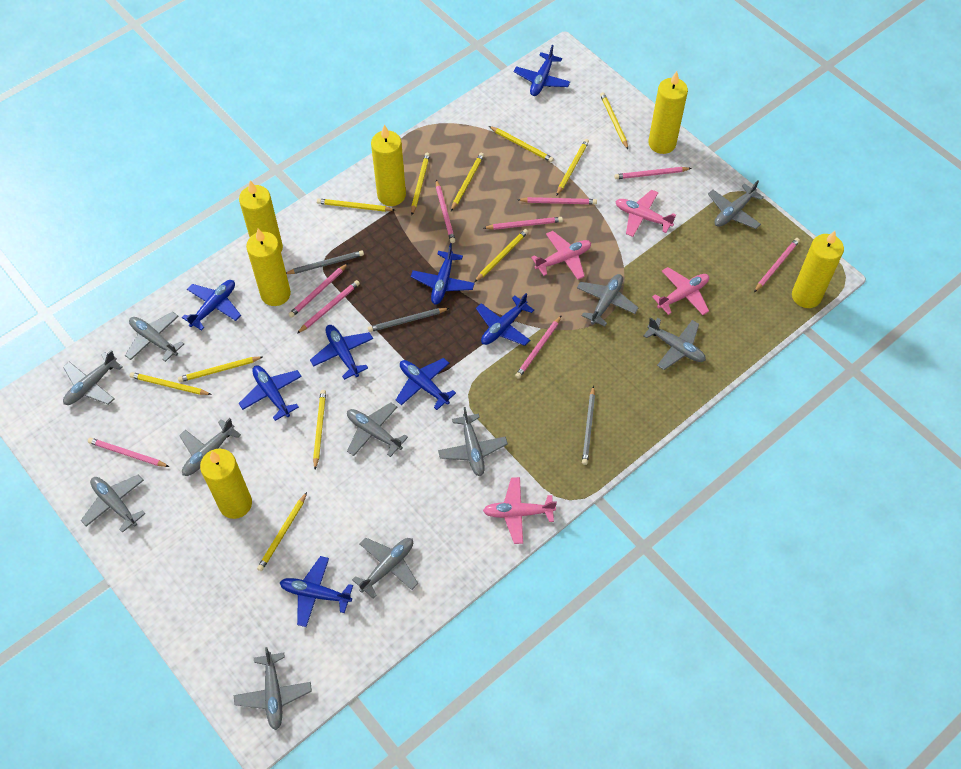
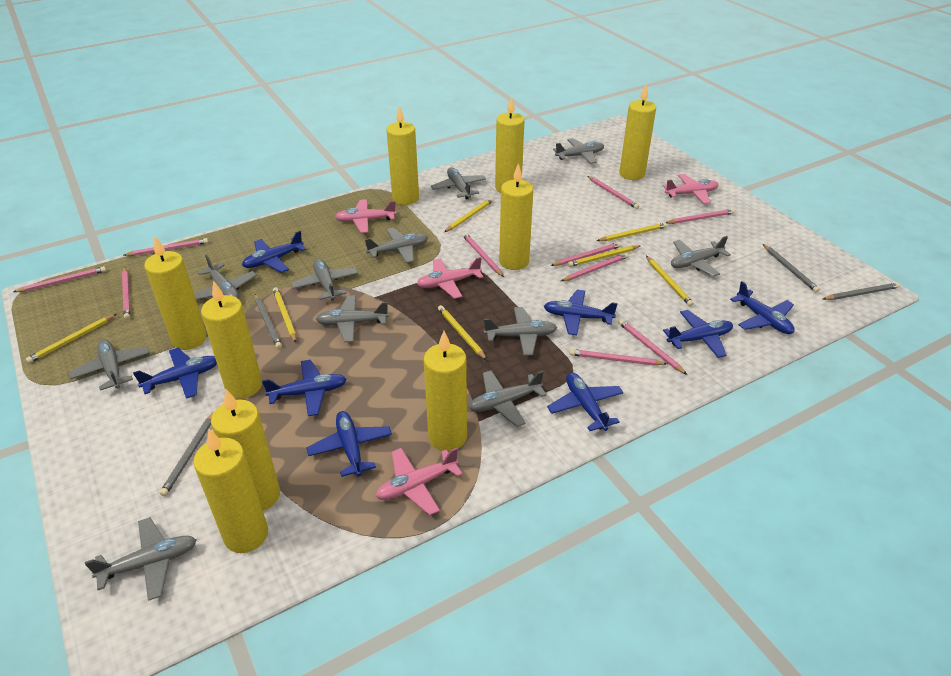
grey pencil: 3 -> 4
pink pencil: 9 -> 10
yellow candle: 6 -> 9
yellow pencil: 11 -> 7

